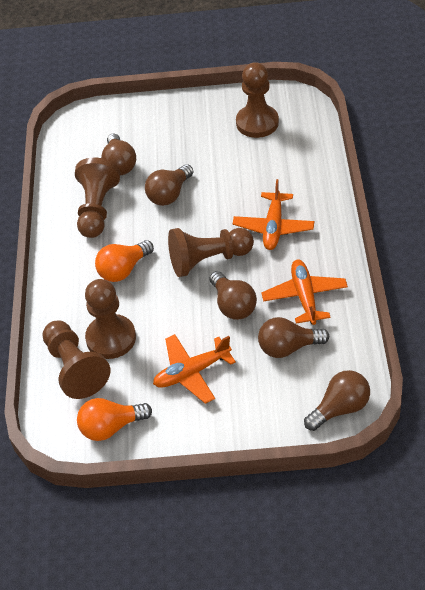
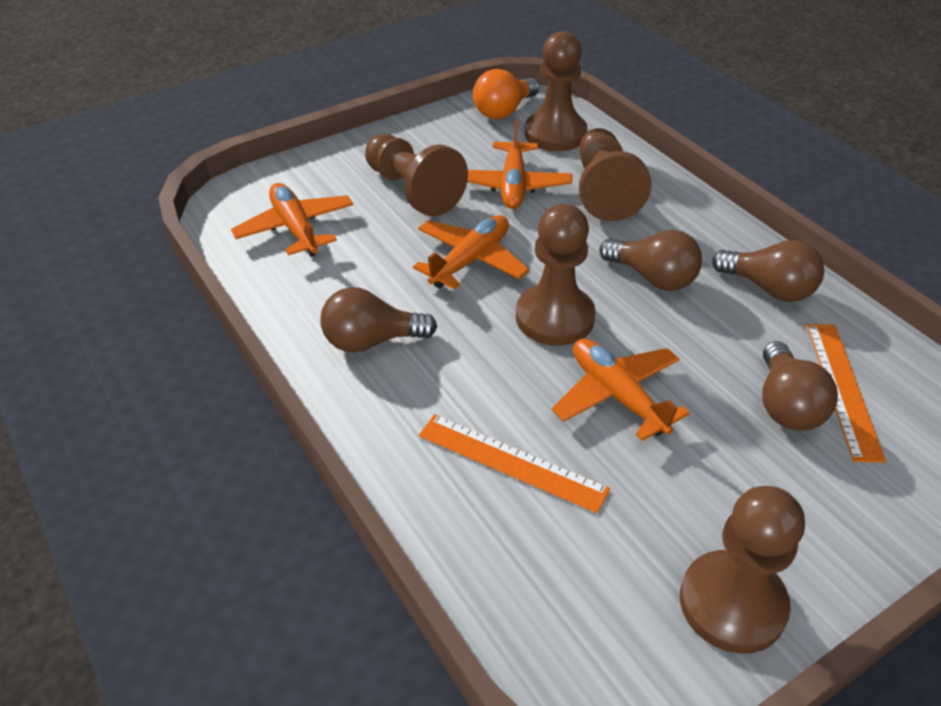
brown light bulb: 5 -> 4
orange light bulb: 2 -> 1
orange plane: 3 -> 4
orange ruler: 0 -> 2

